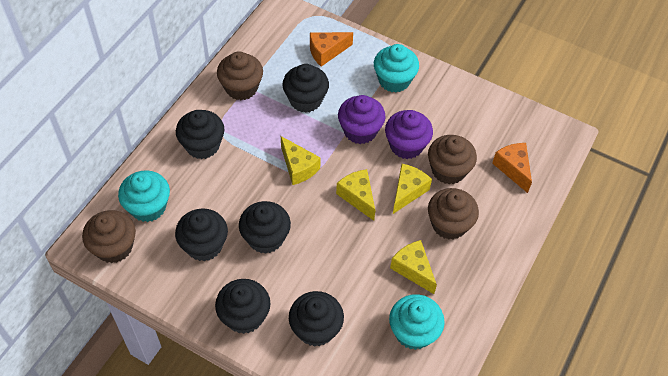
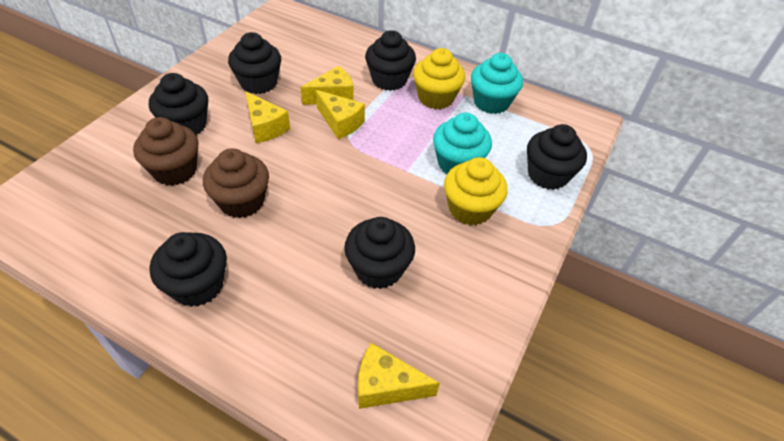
brown cupcake: 4 -> 2
orange cheese: 2 -> 0
purple cupcake: 2 -> 0
turquoise cupcake: 3 -> 2
yellow cupcake: 0 -> 2

